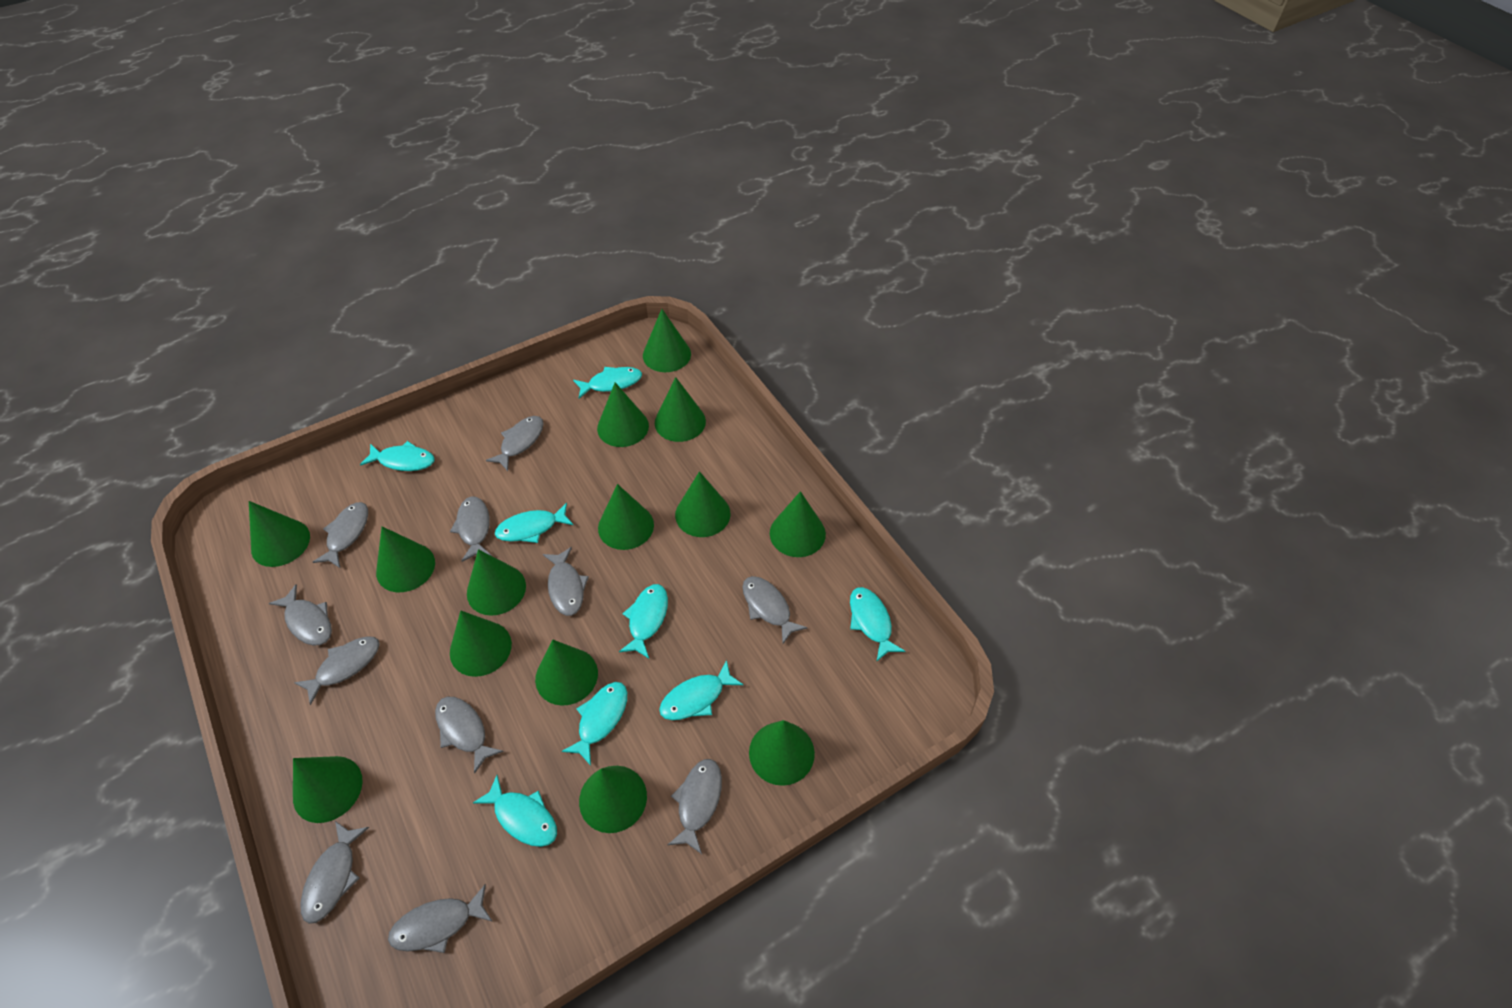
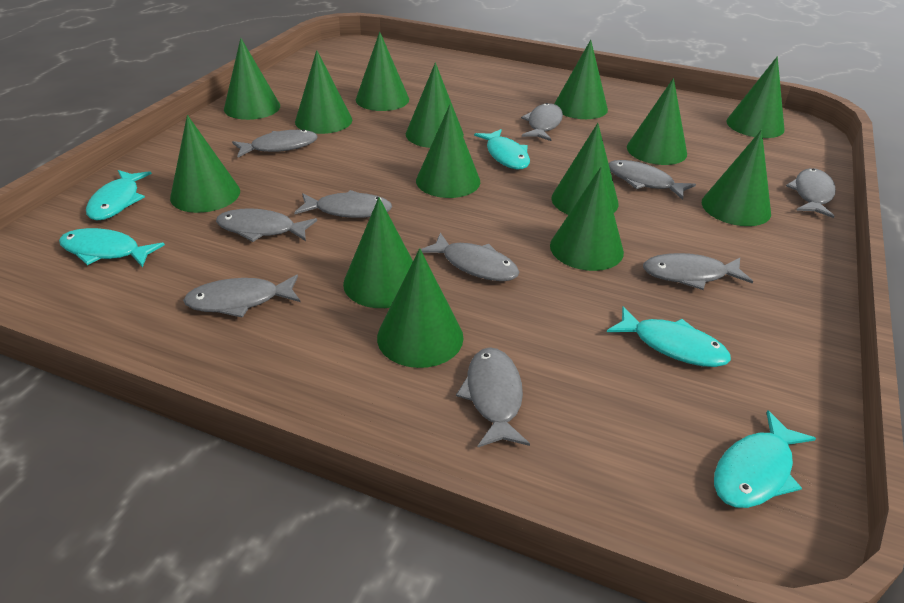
grey fish: 11 -> 10
turquoise fish: 8 -> 5

